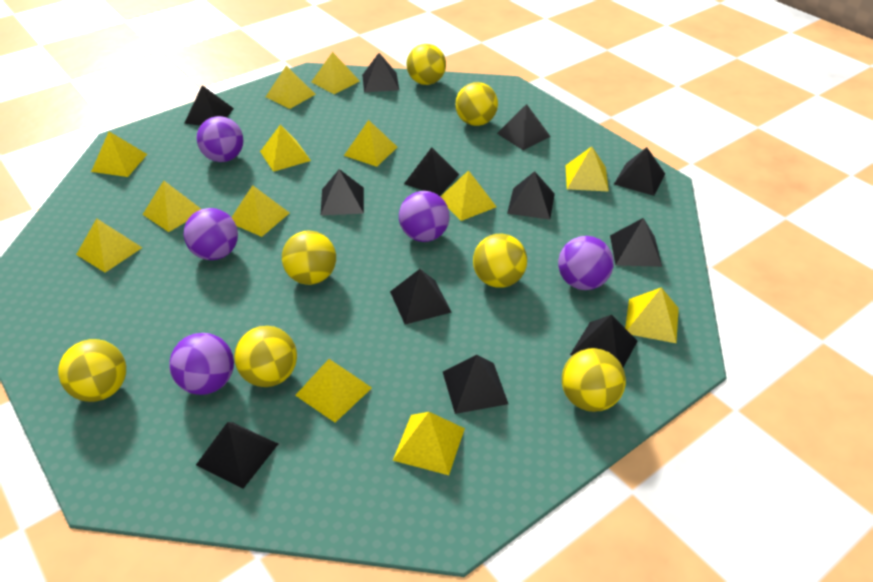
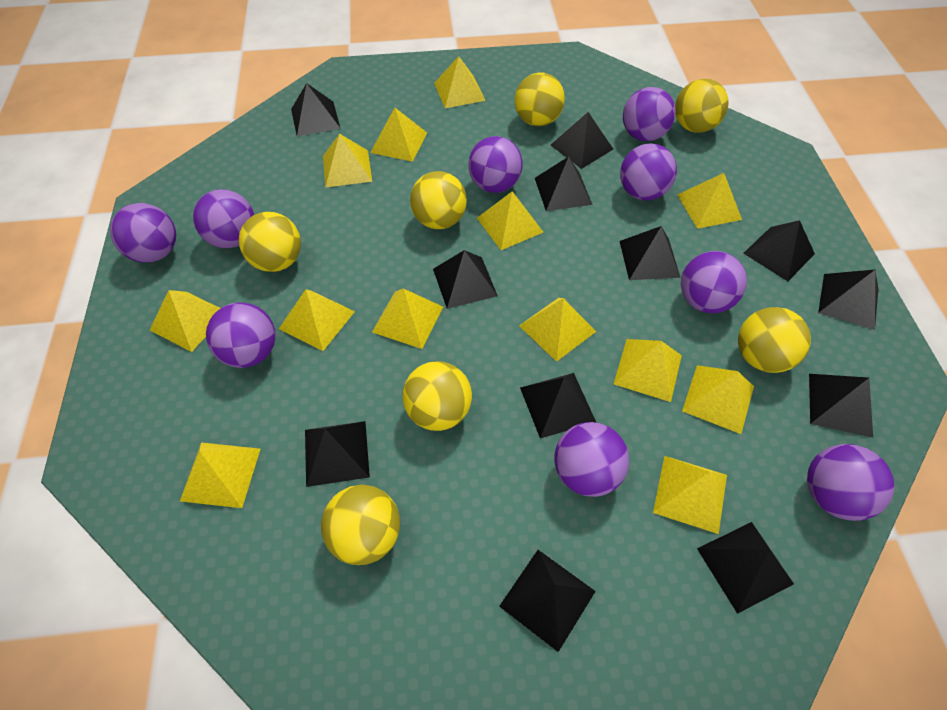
purple ball: 5 -> 9

